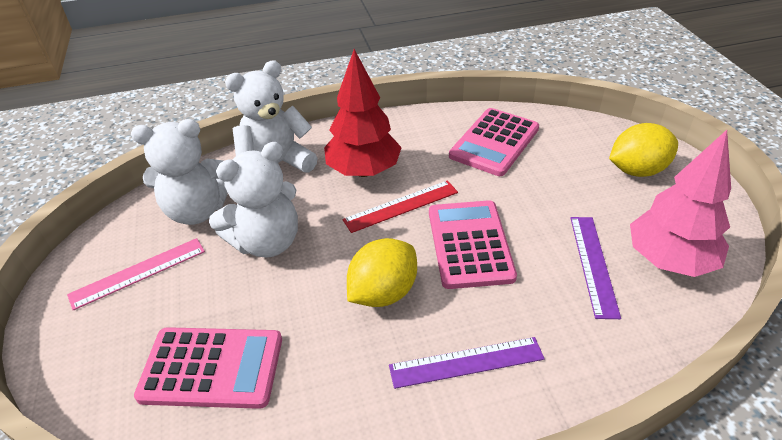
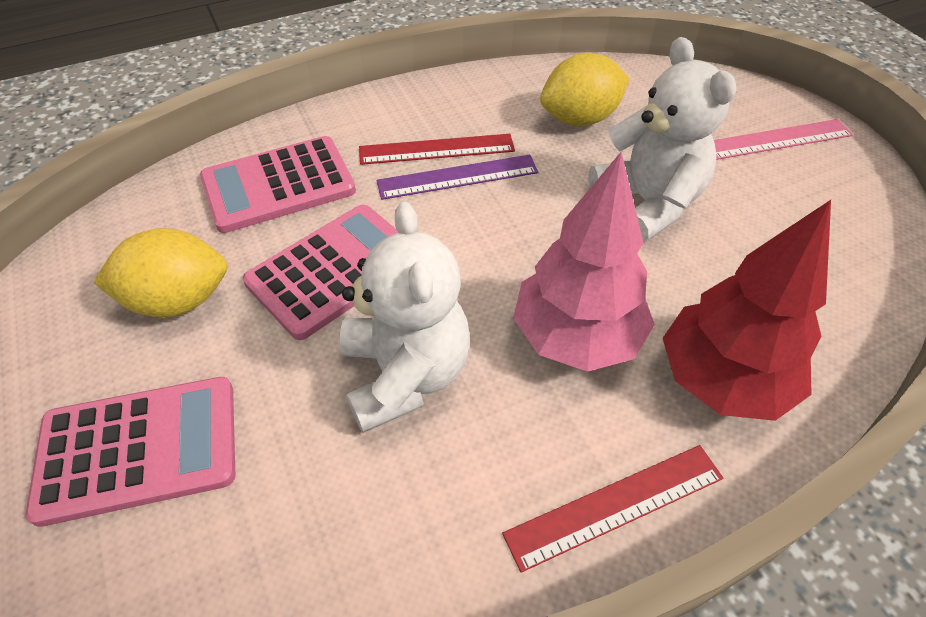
purple ruler: 2 -> 1
red ruler: 1 -> 2
white teddy bear: 3 -> 2

